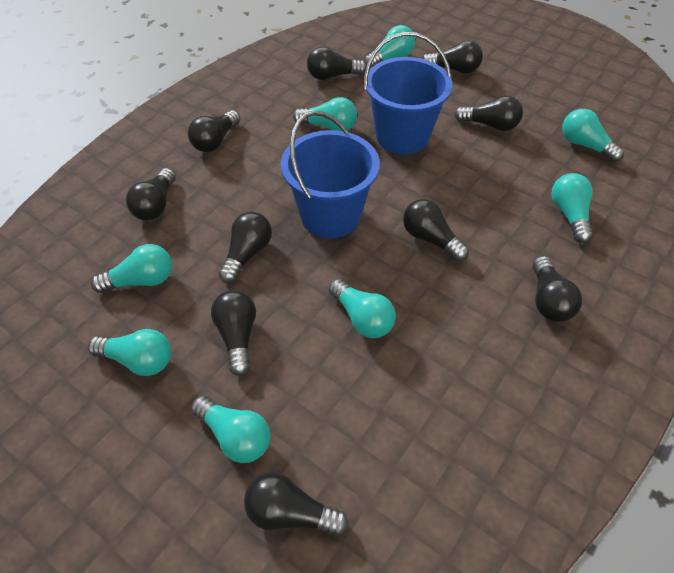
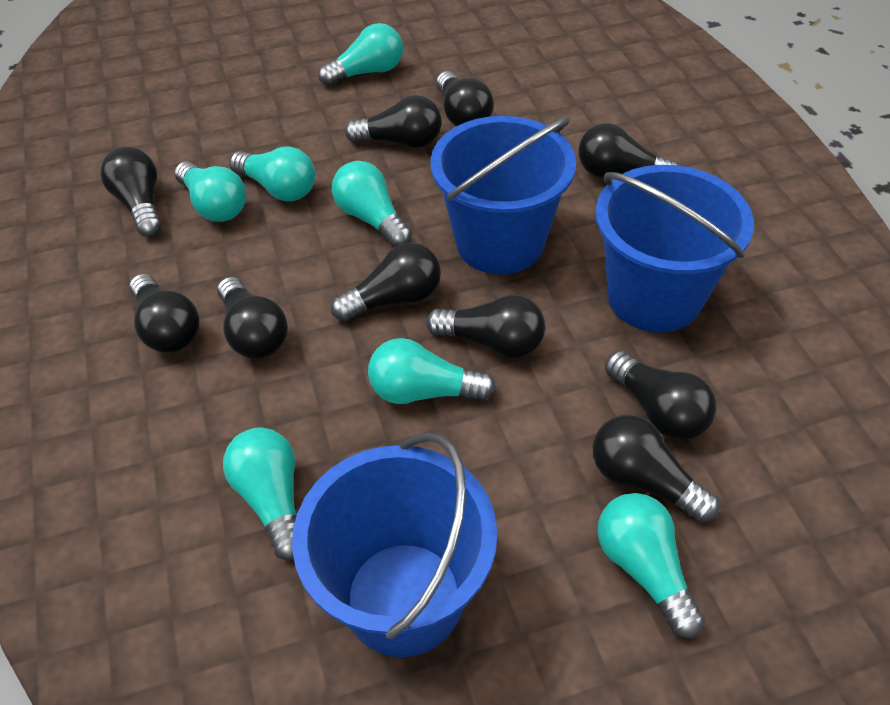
blue bucket: 2 -> 3
turquoise light bulb: 8 -> 7

